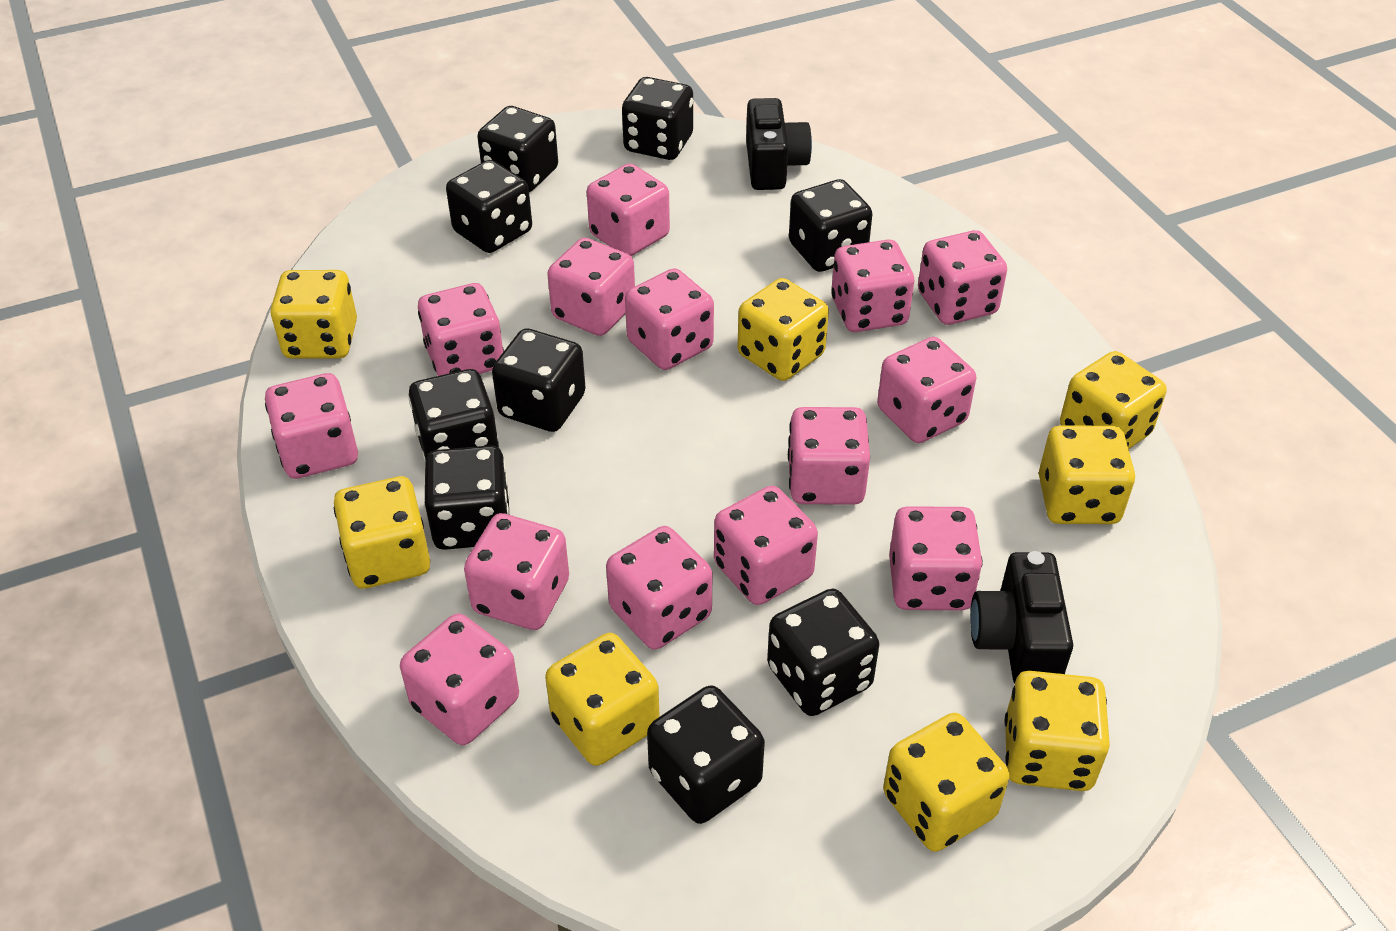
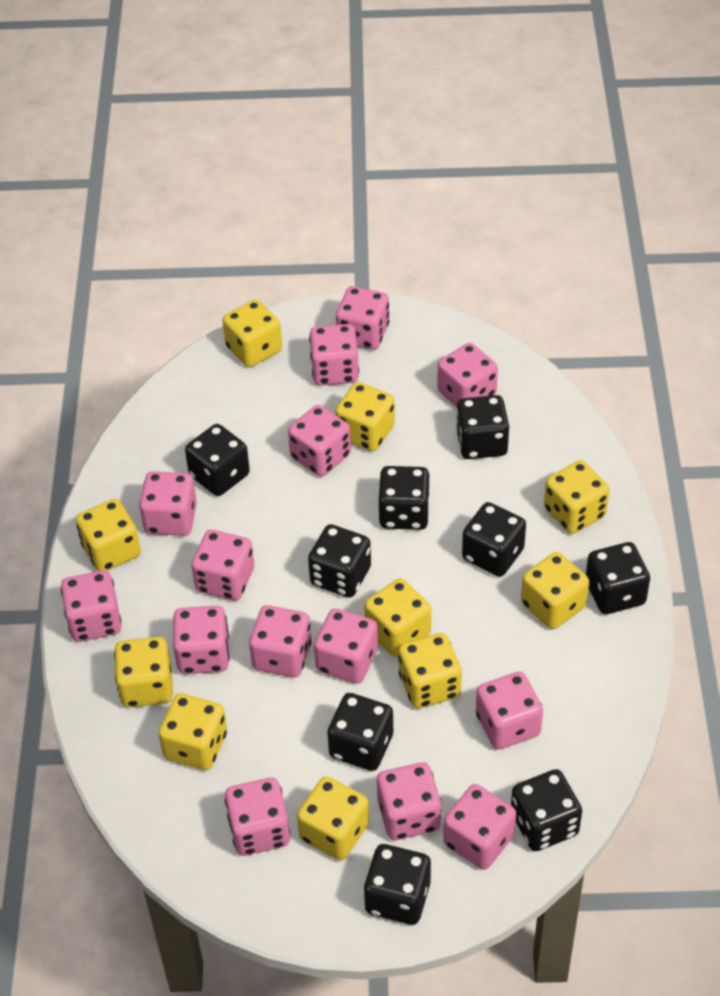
black camera: 2 -> 0
yellow dice: 8 -> 10

